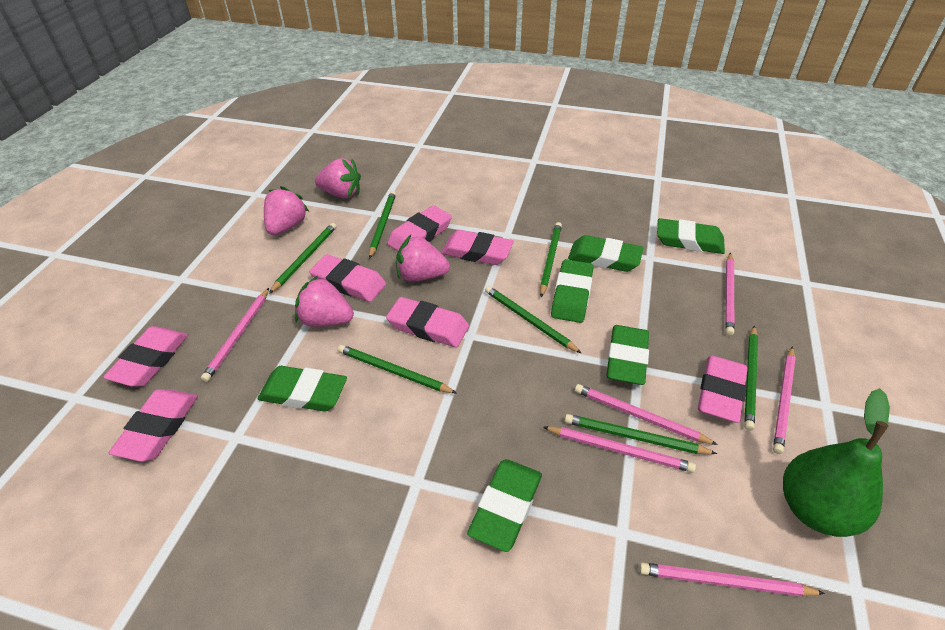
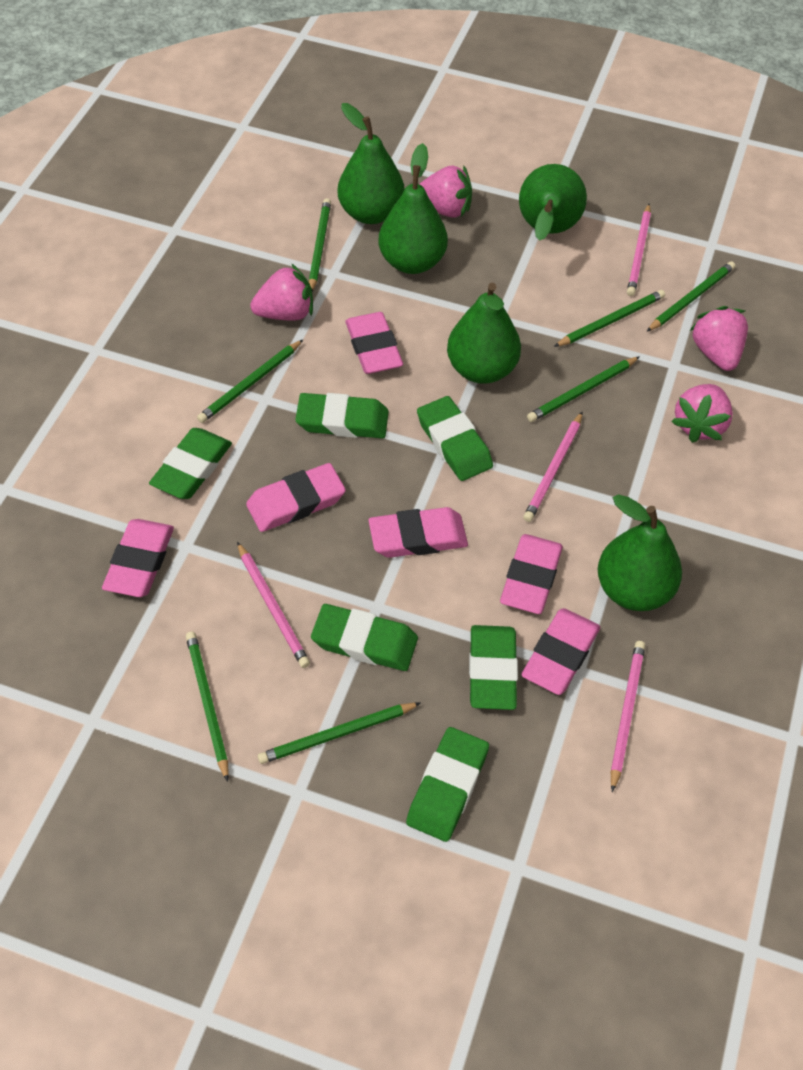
green pear: 1 -> 5
pink eraser: 7 -> 6
pink pencil: 6 -> 4

